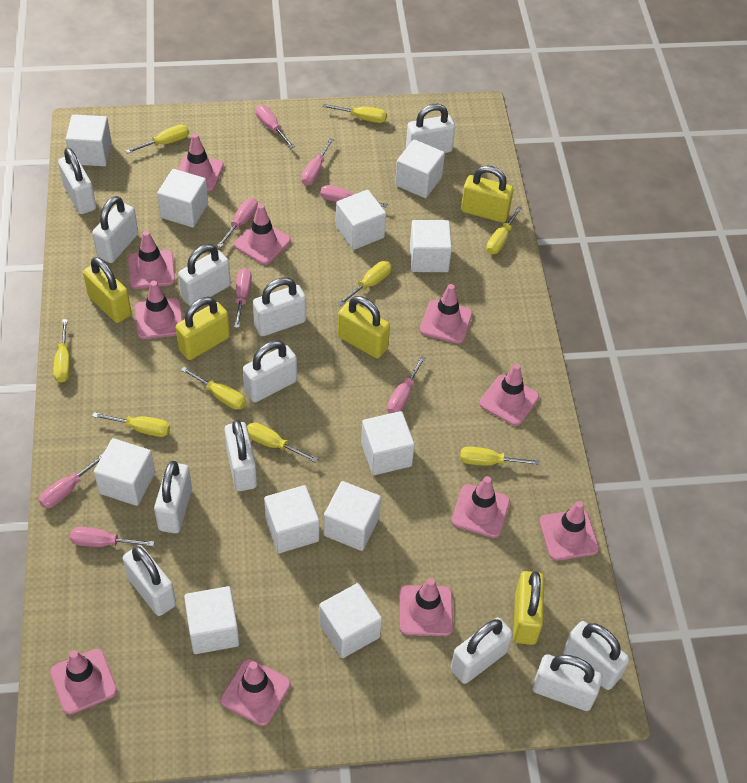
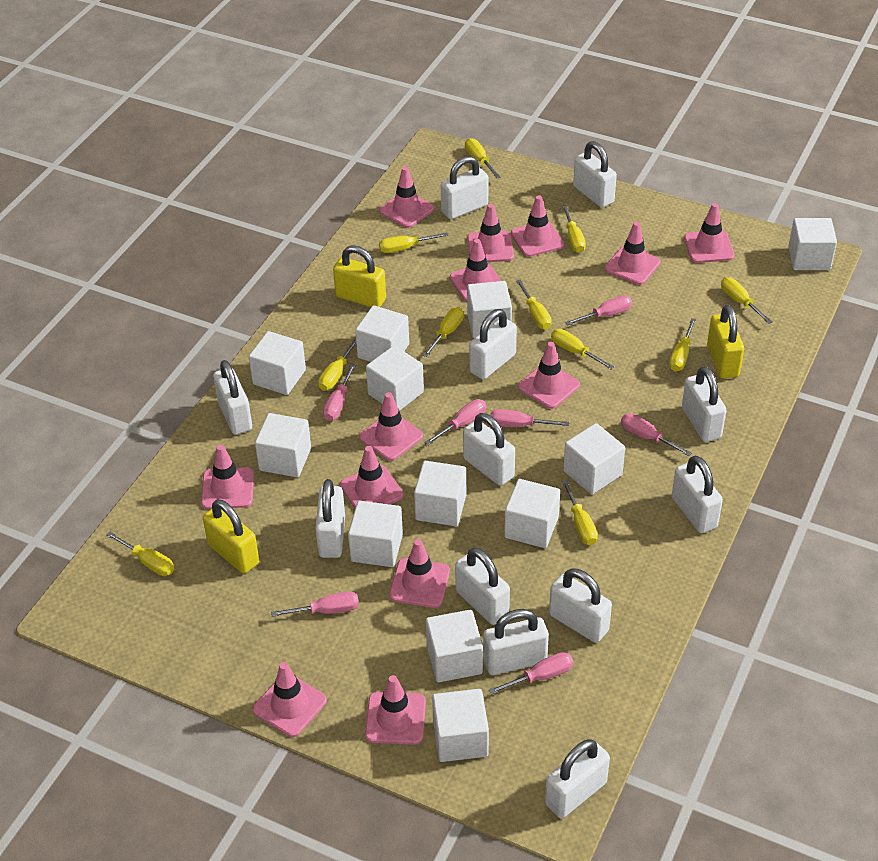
pink screwdriver: 8 -> 7
pink traffic cone: 11 -> 13
white cube: 11 -> 12
yellow padlock: 5 -> 3
yellow screwdriver: 9 -> 11

